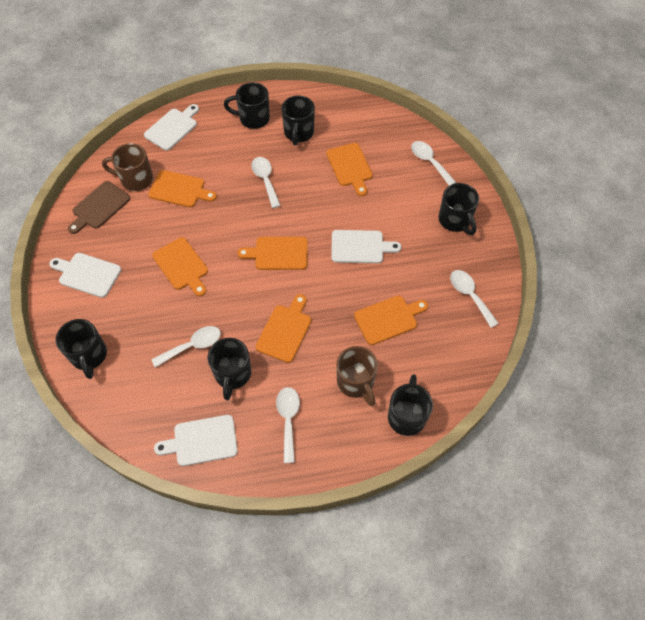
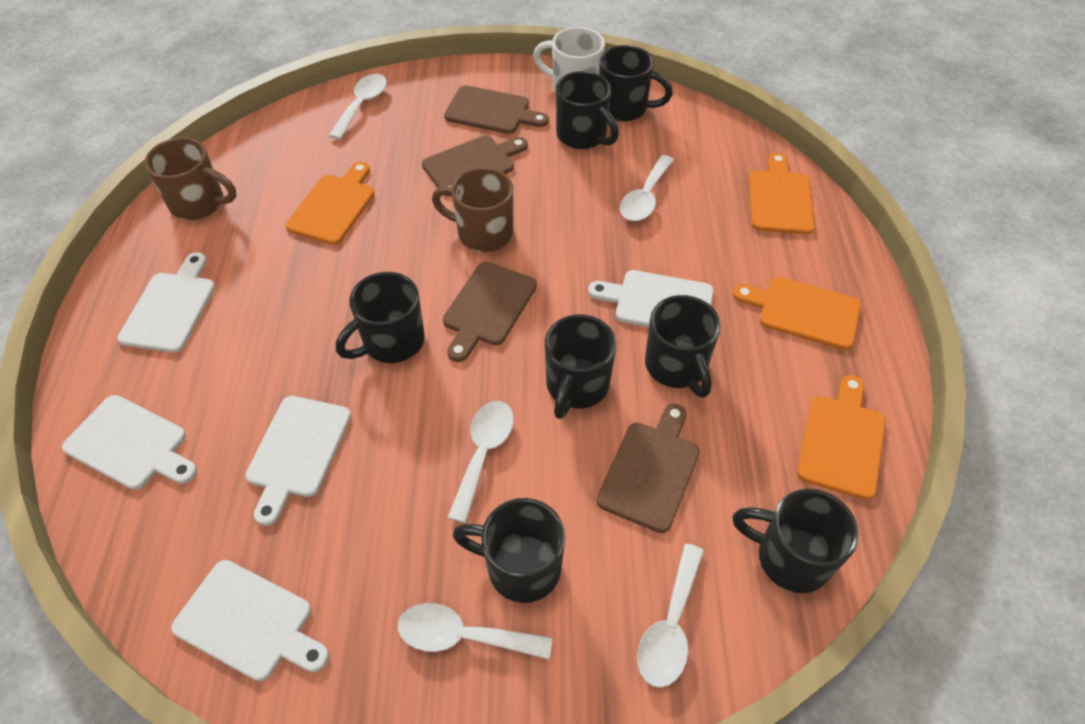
black mug: 6 -> 7
brown cutting board: 1 -> 4
orange cutting board: 6 -> 4
white cutting board: 4 -> 5
white mug: 0 -> 1

